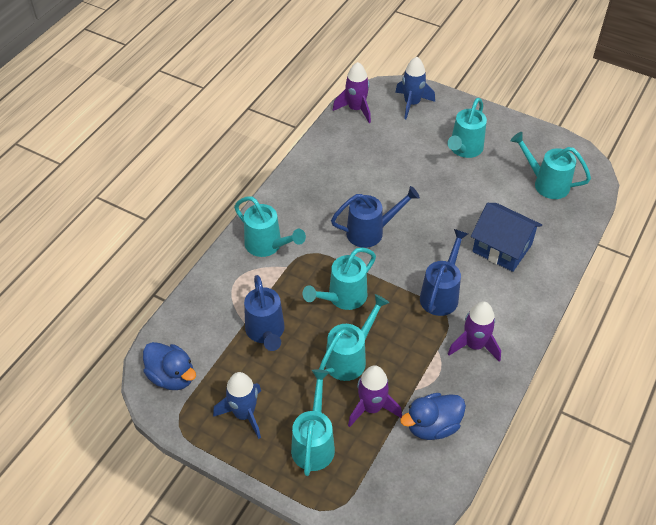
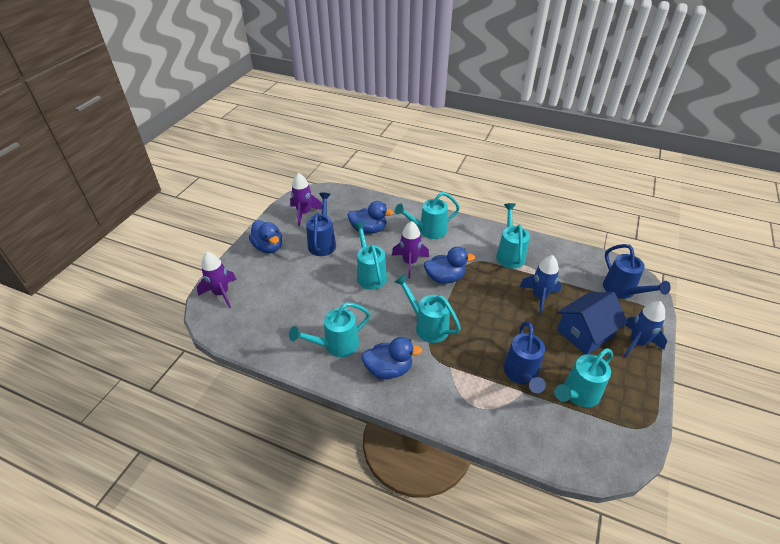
blue duck: 2 -> 4

